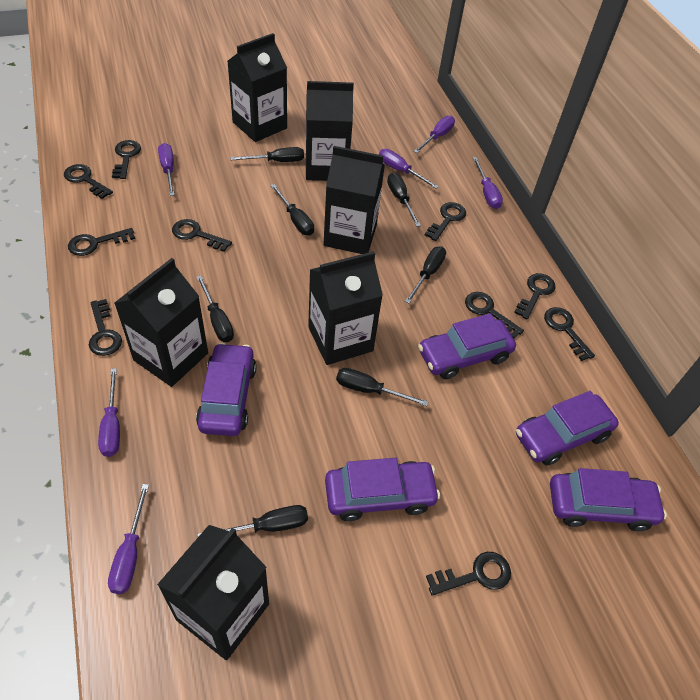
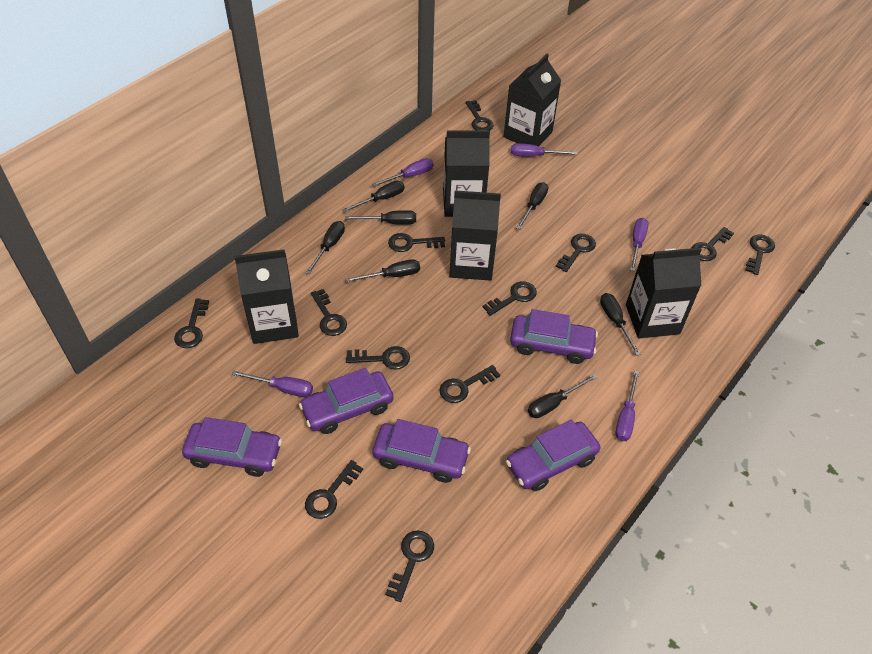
black carton: 6 -> 5
black key: 10 -> 12
purple screwdriver: 6 -> 5

